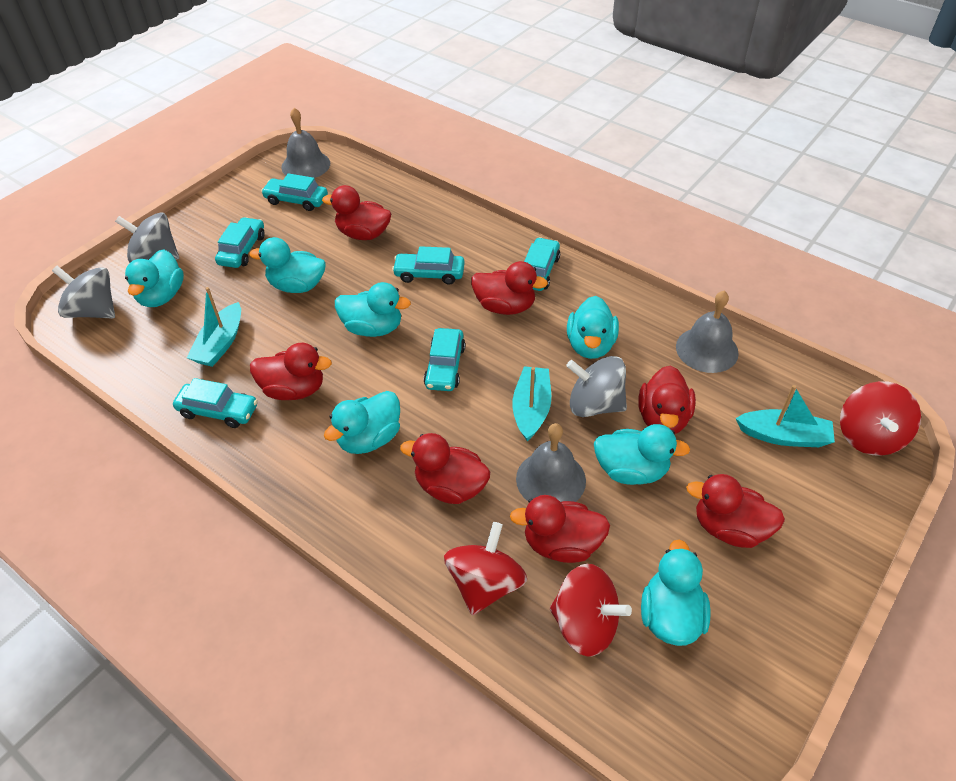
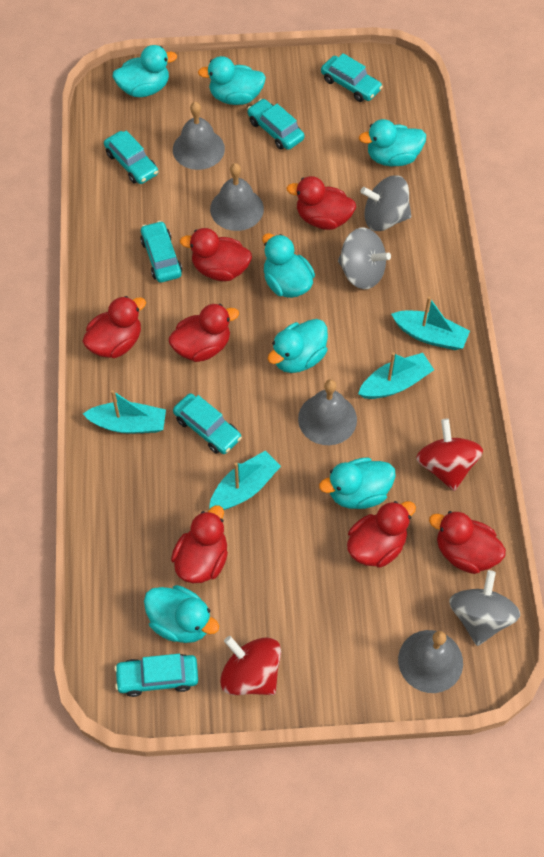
grey bell: 3 -> 4
red spinning top: 3 -> 2
turquoise boat: 3 -> 4

